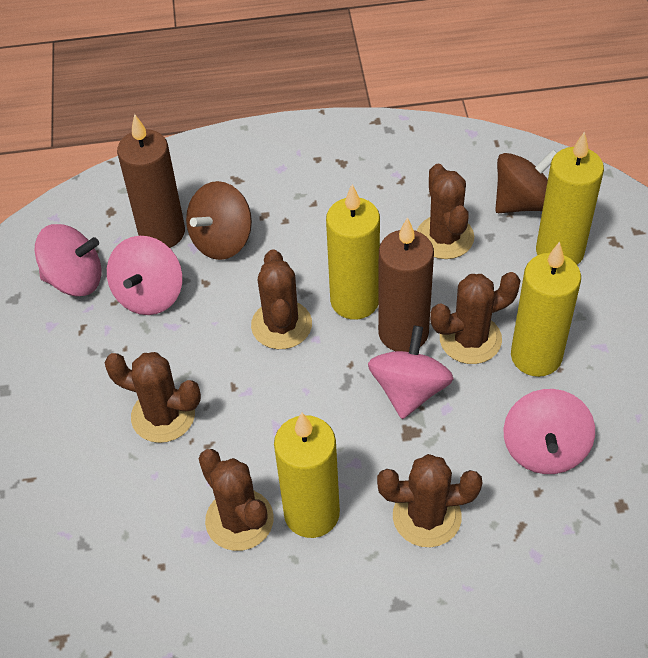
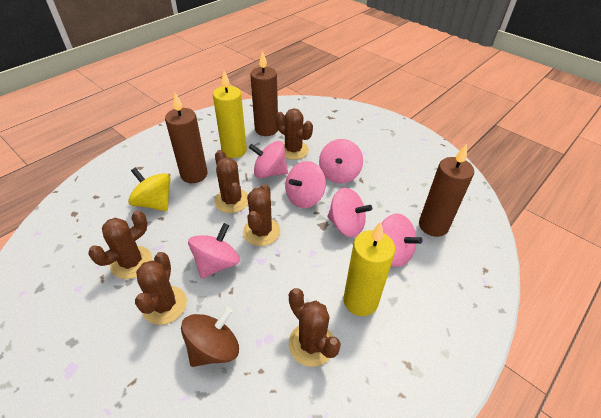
brown candle: 2 -> 3
brown spinning top: 2 -> 1
pink spinning top: 4 -> 6
yellow candle: 4 -> 2
yellow spinning top: 0 -> 1

